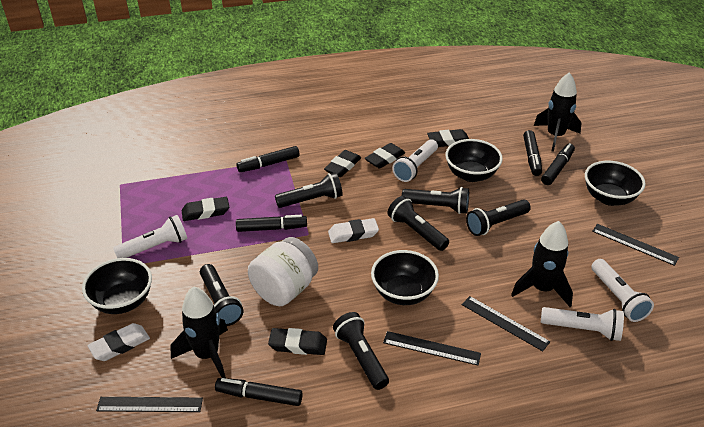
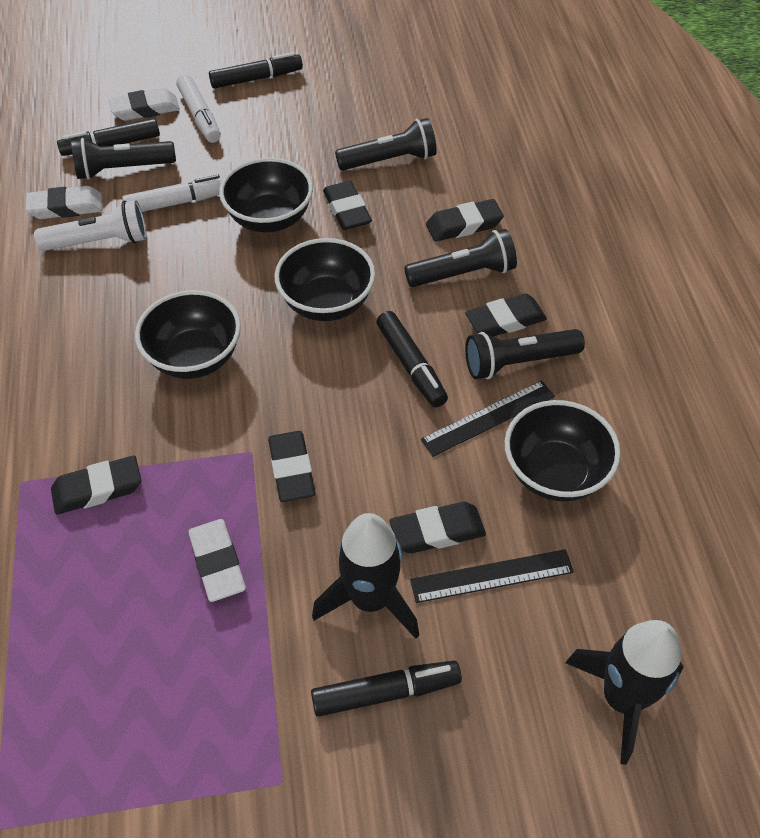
black eraser: 5 -> 6
black flashlight: 6 -> 4
black marker: 5 -> 4
black rocket: 3 -> 2
black ruler: 4 -> 2
white eraser: 2 -> 3
white flashlight: 4 -> 1
white jar: 1 -> 0
white marker: 0 -> 2

